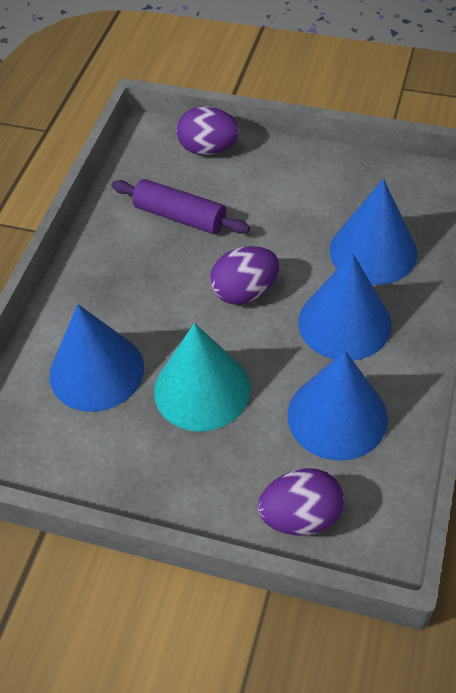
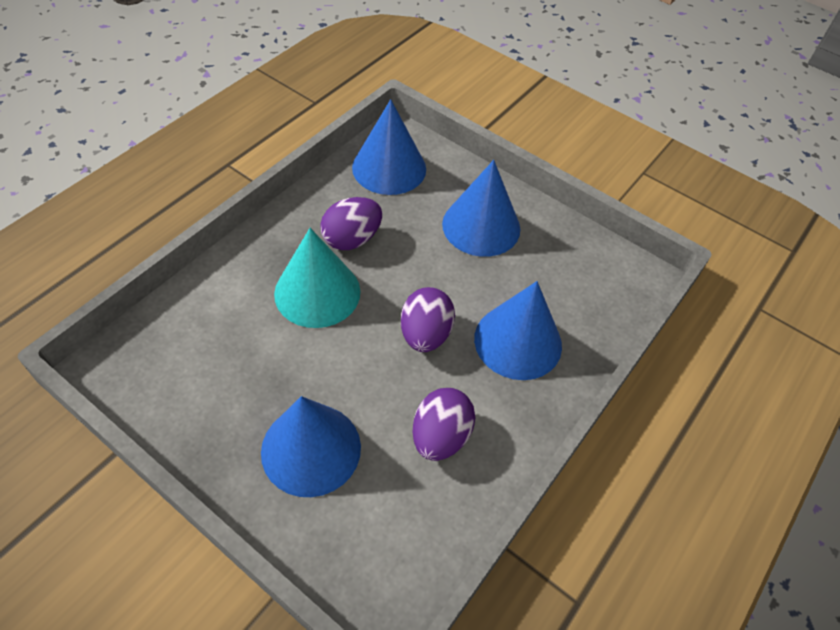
purple rolling pin: 1 -> 0

